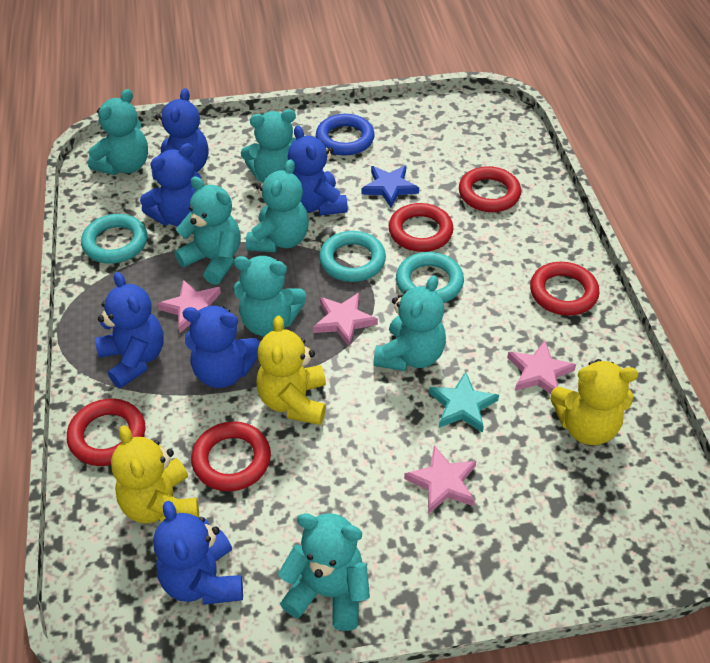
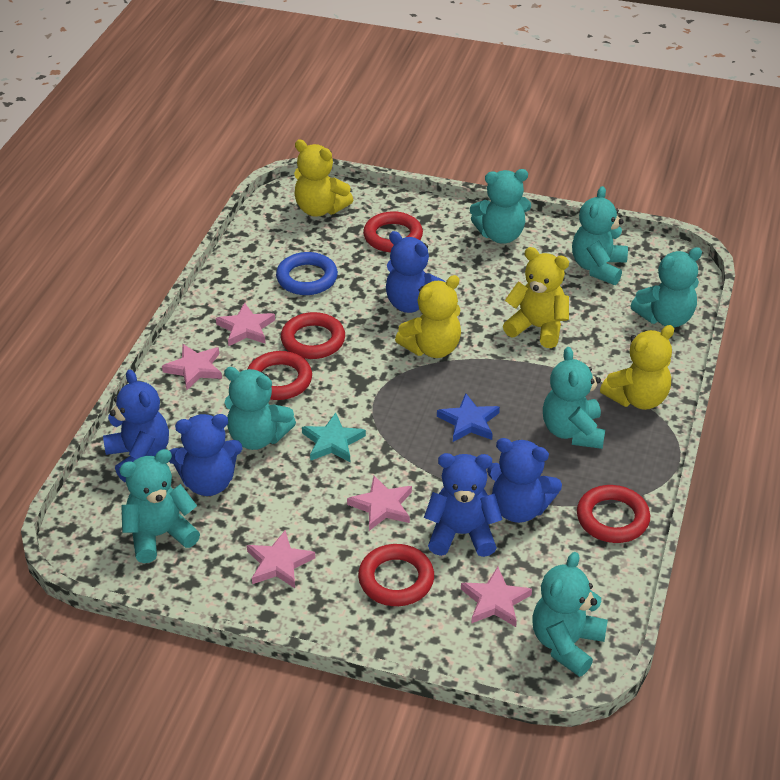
blue teddy bear: 6 -> 5
pink star: 4 -> 5
turquoise ring: 3 -> 0
yellow teddy bear: 3 -> 4

